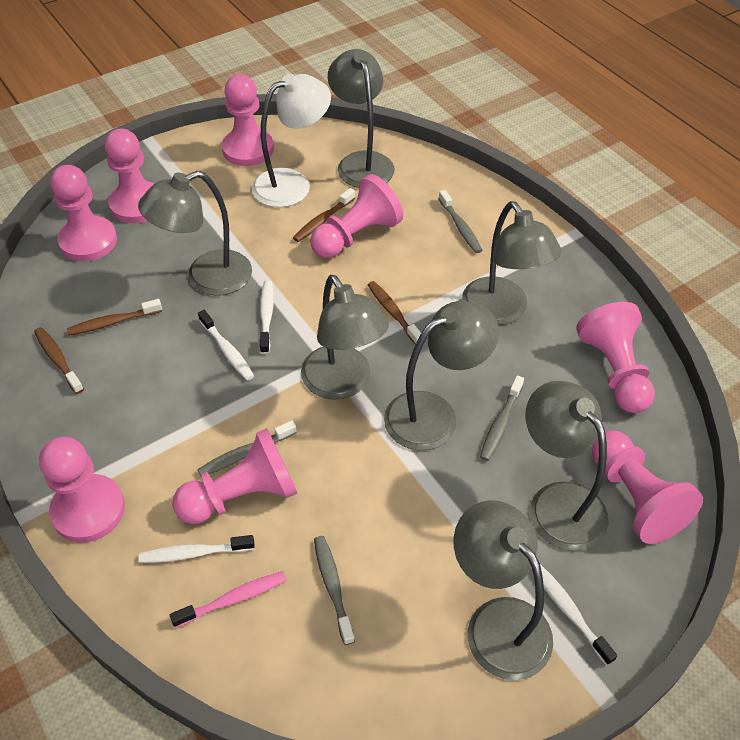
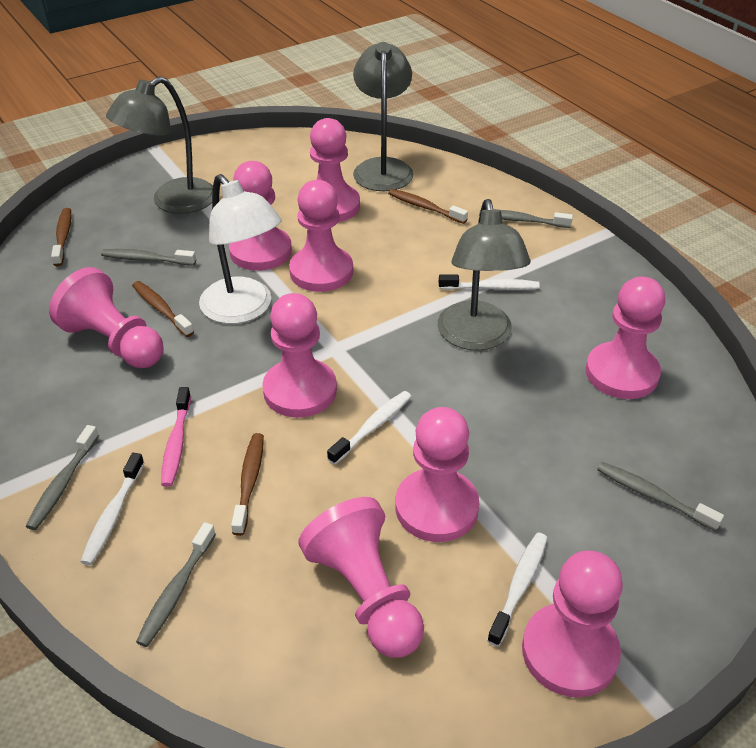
grey lamp: 7 -> 3
grey toothbrush: 4 -> 5
pink pawn: 8 -> 9

